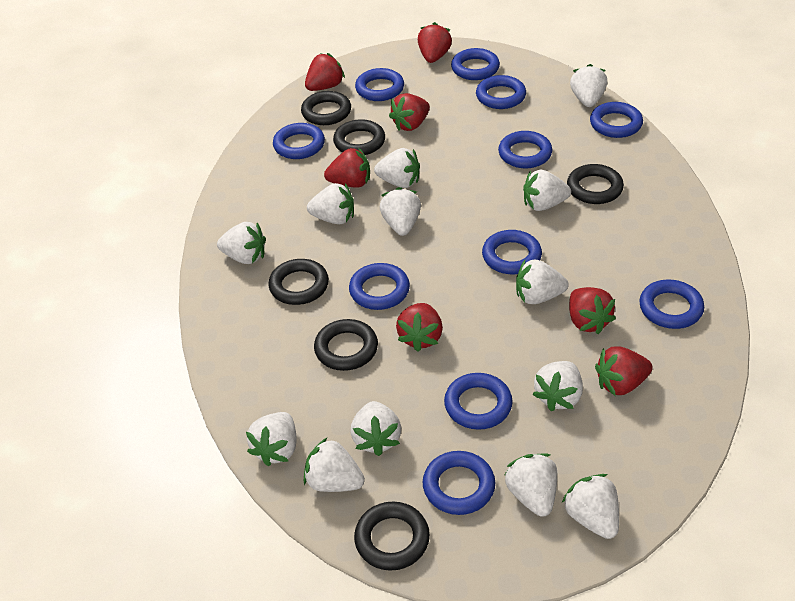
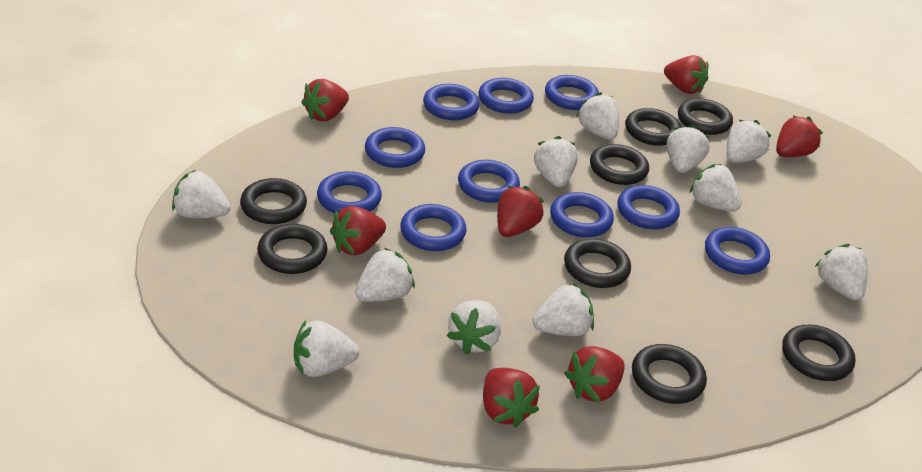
black ring: 6 -> 8
blue ring: 11 -> 10
white strawberry: 13 -> 11

